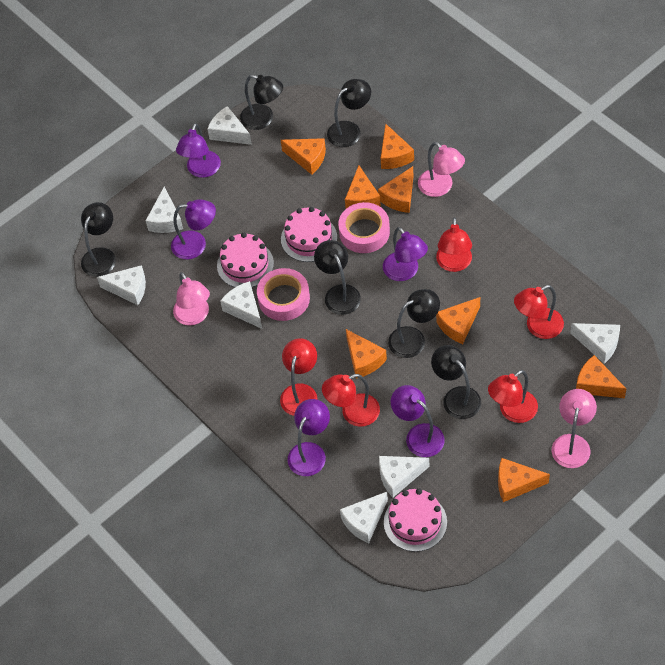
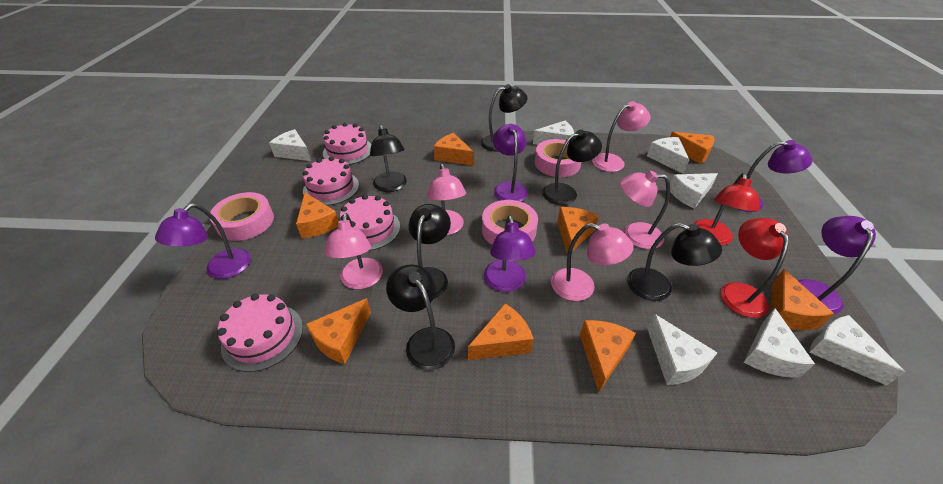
pink cake: 3 -> 4
pink lamp: 3 -> 5
pink tape: 2 -> 3
red lamp: 5 -> 2

